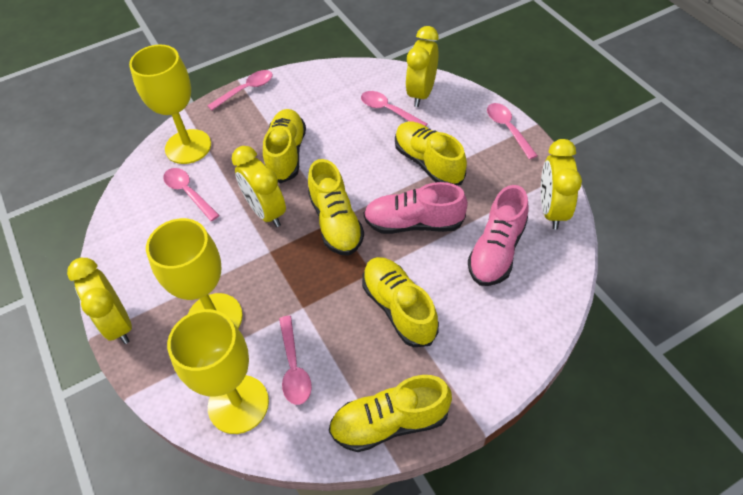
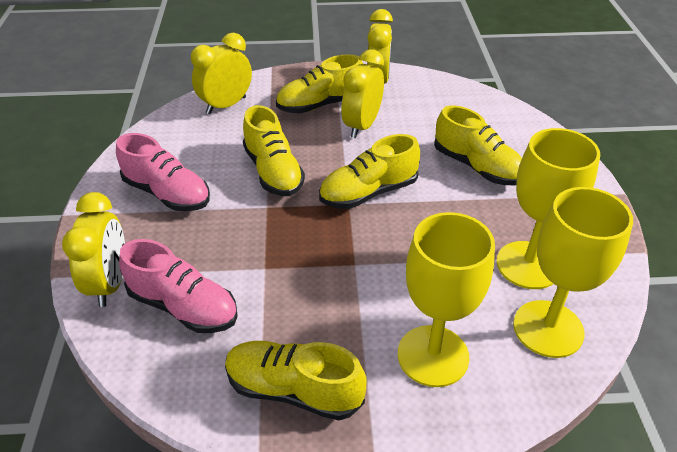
pink spoon: 5 -> 0

